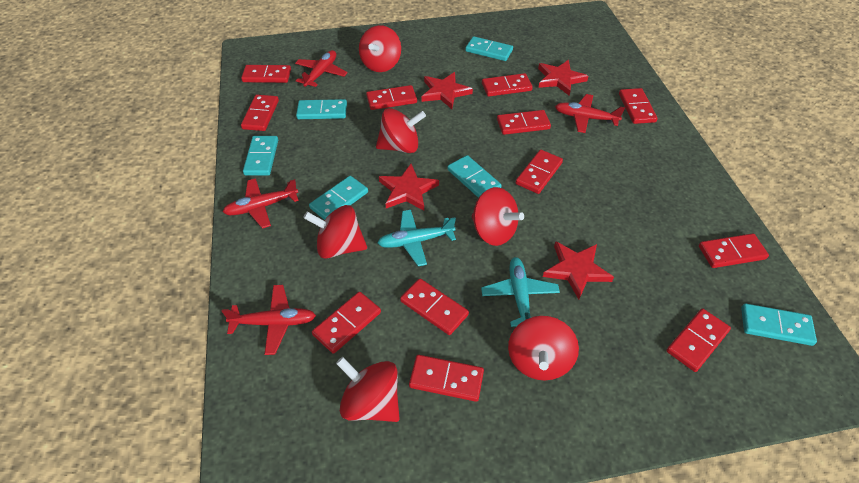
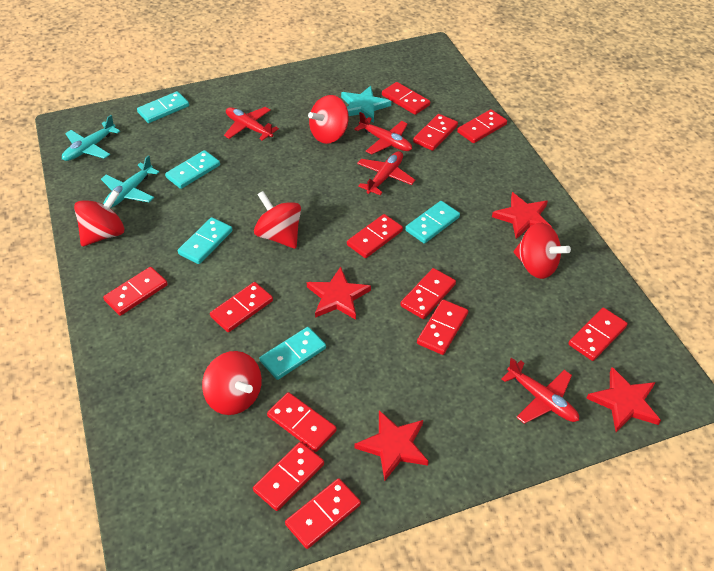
red spinning top: 6 -> 5
turquoise domino: 6 -> 5
turquoise star: 0 -> 1

